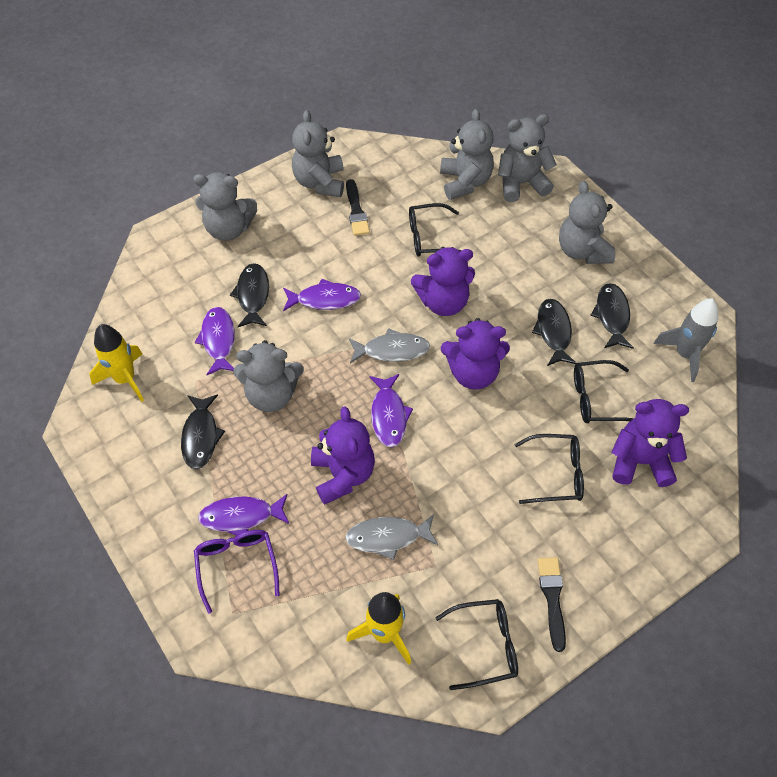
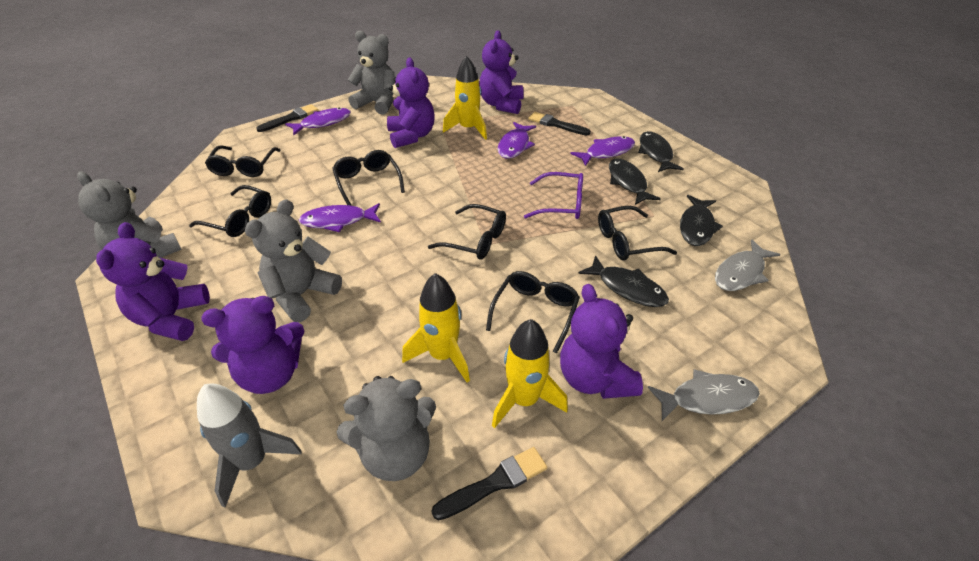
black brush: 2 -> 3
black glasses: 4 -> 6
grey teddy bear: 6 -> 4
purple teddy bear: 4 -> 5
yellow rocket: 2 -> 3

